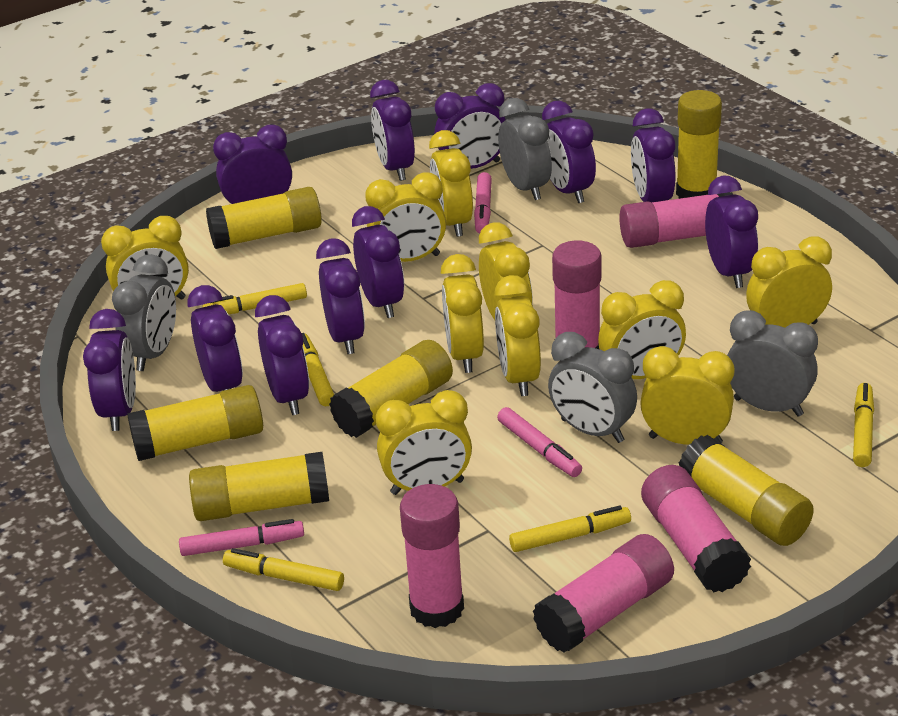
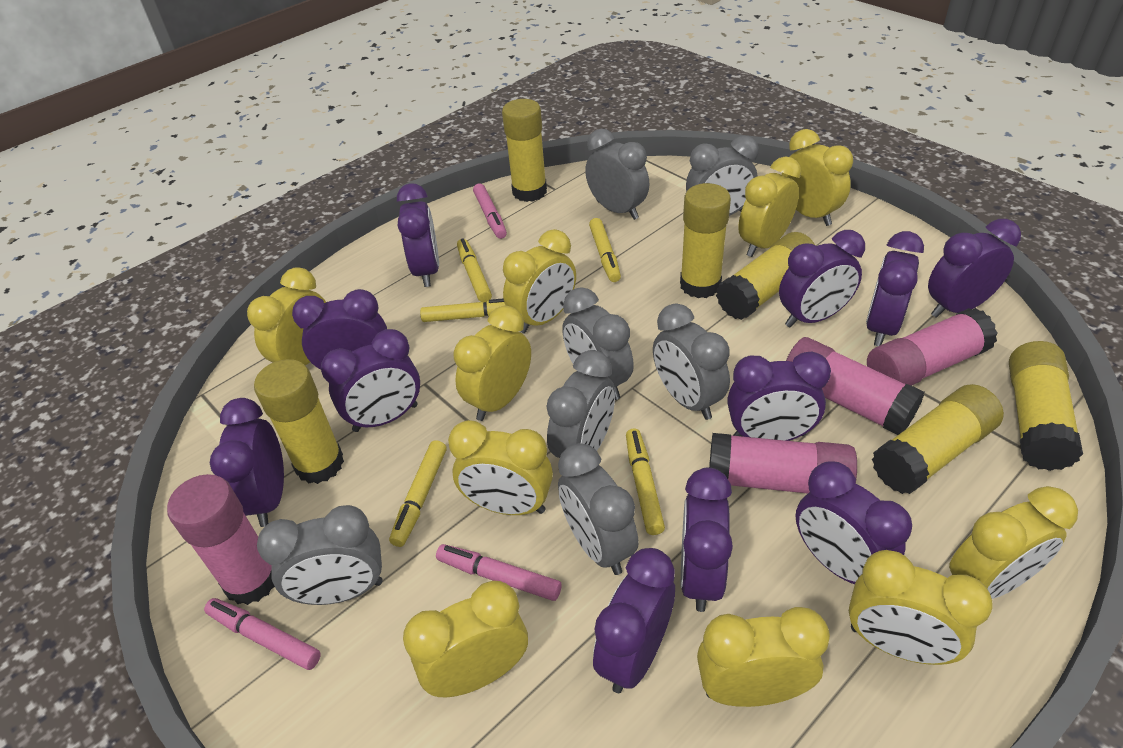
grey clock: 4 -> 7
pink glue stick: 5 -> 4

